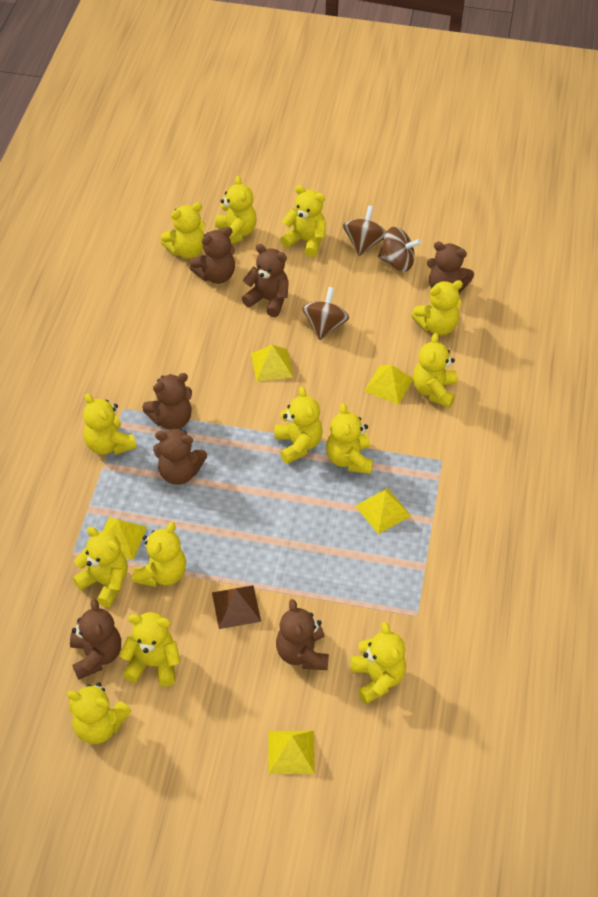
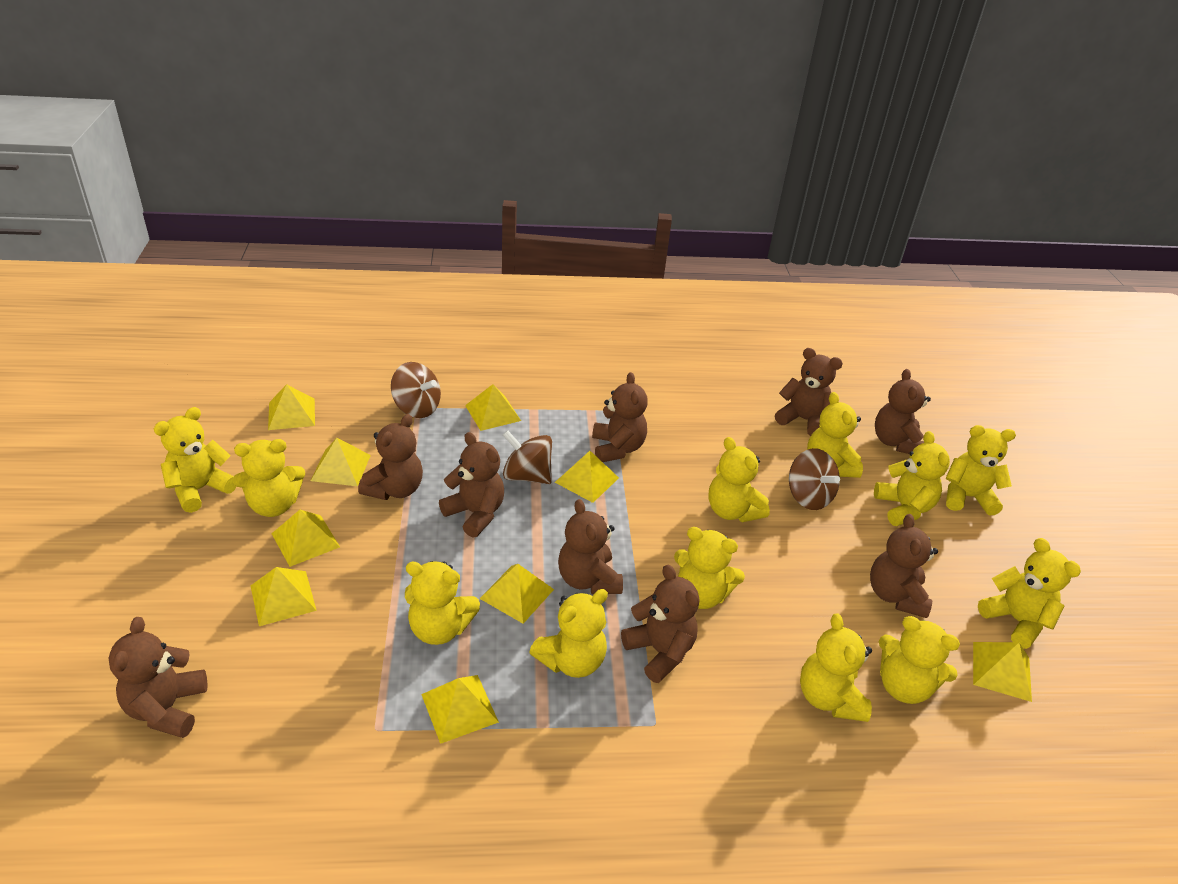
brown pyramid: 1 -> 0
brown teddy bear: 7 -> 9
yellow pyramid: 5 -> 9
yellow teddy bear: 13 -> 12

